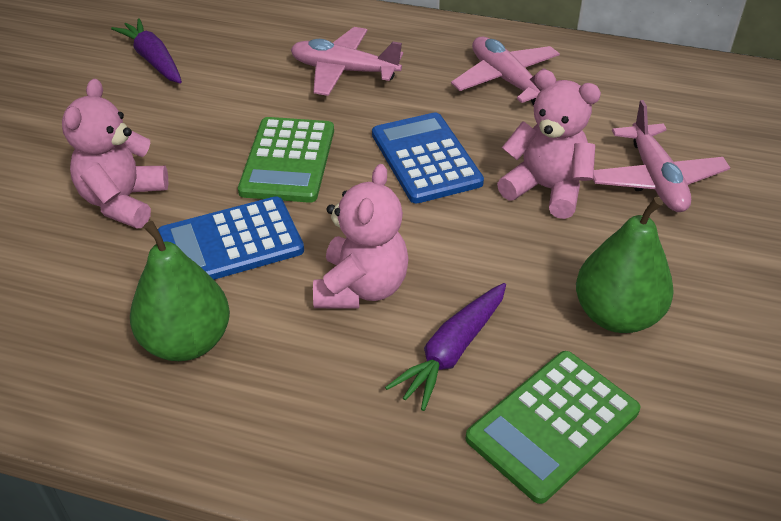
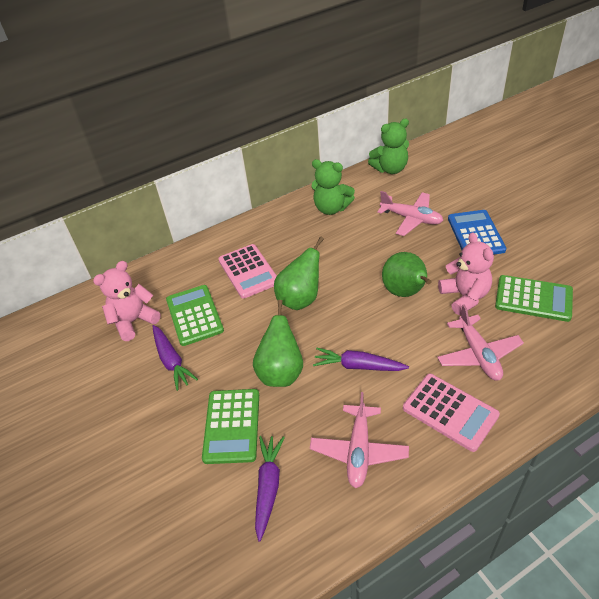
blue calculator: 2 -> 1
green calculator: 2 -> 3
green pear: 2 -> 3
green teddy bear: 0 -> 2
pink calculator: 0 -> 2
pink teddy bear: 3 -> 2
purple carrot: 2 -> 3

